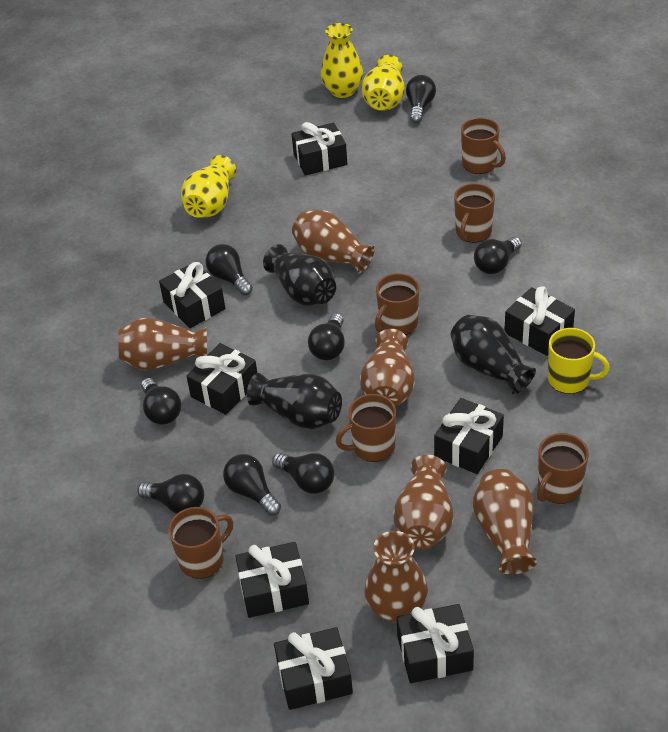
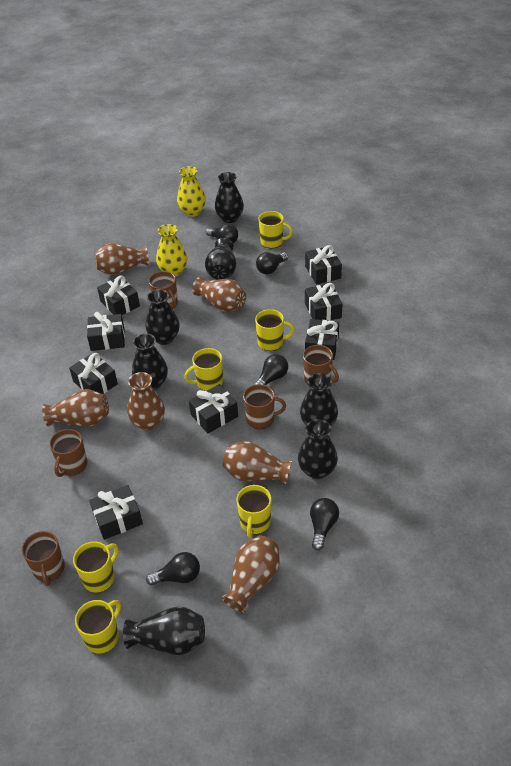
black light bulb: 8 -> 5
black vase: 3 -> 7
brown mug: 6 -> 5
yellow mug: 1 -> 6
yellow vase: 3 -> 2

